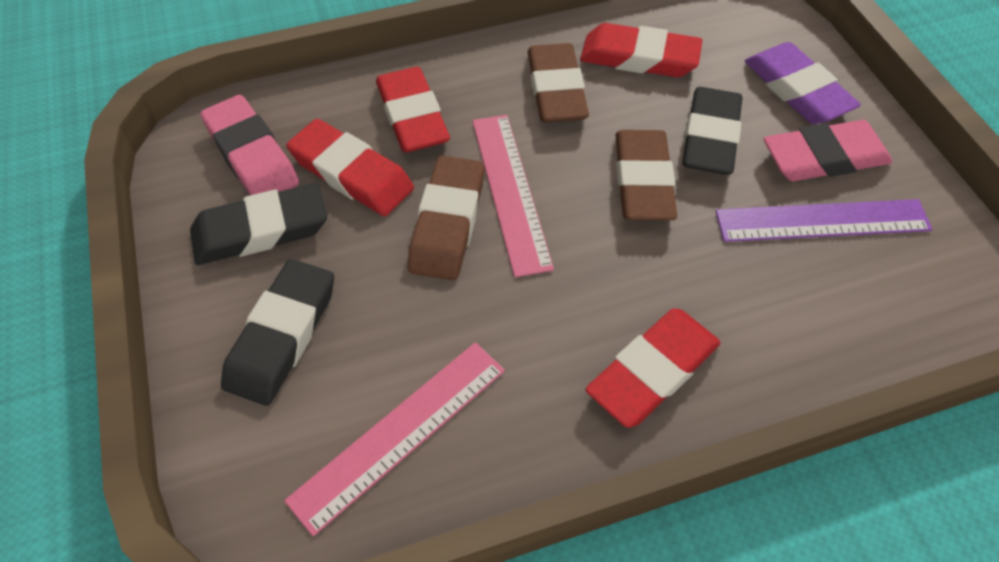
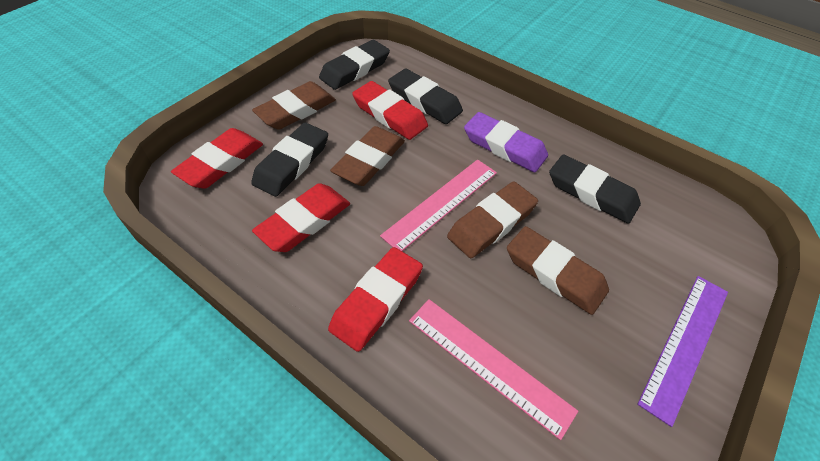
black eraser: 3 -> 4
brown eraser: 3 -> 4
pink eraser: 2 -> 0

